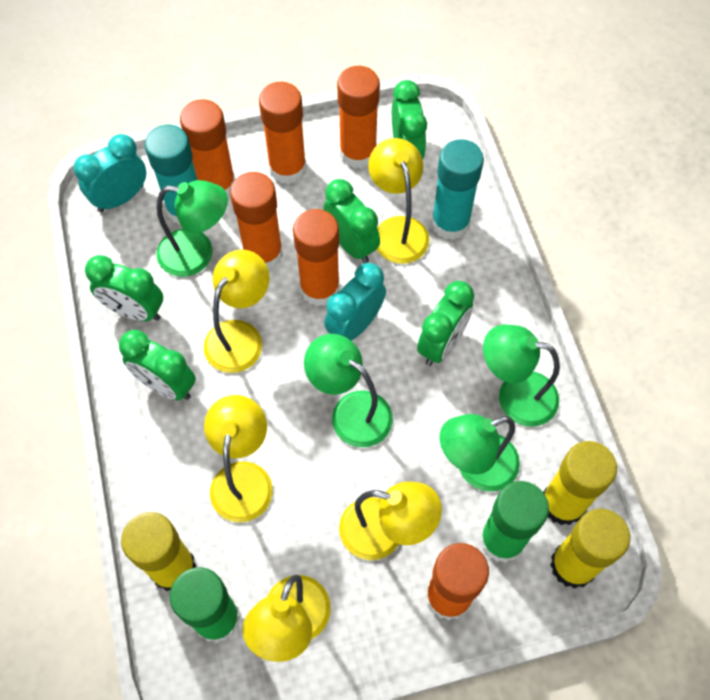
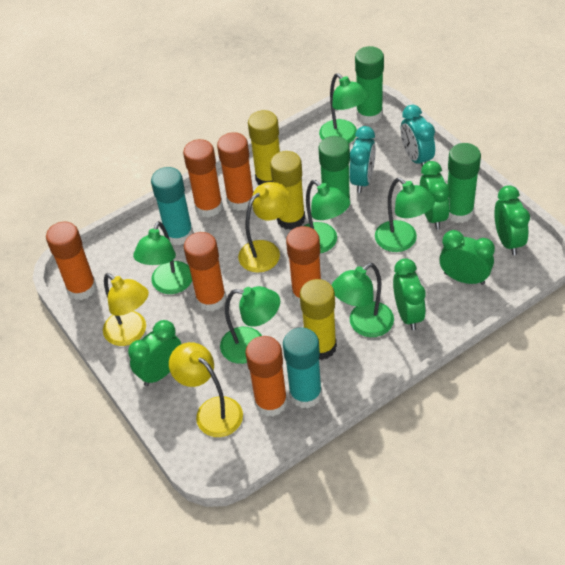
green glue stick: 2 -> 3
green lamp: 4 -> 6
yellow lamp: 5 -> 3

